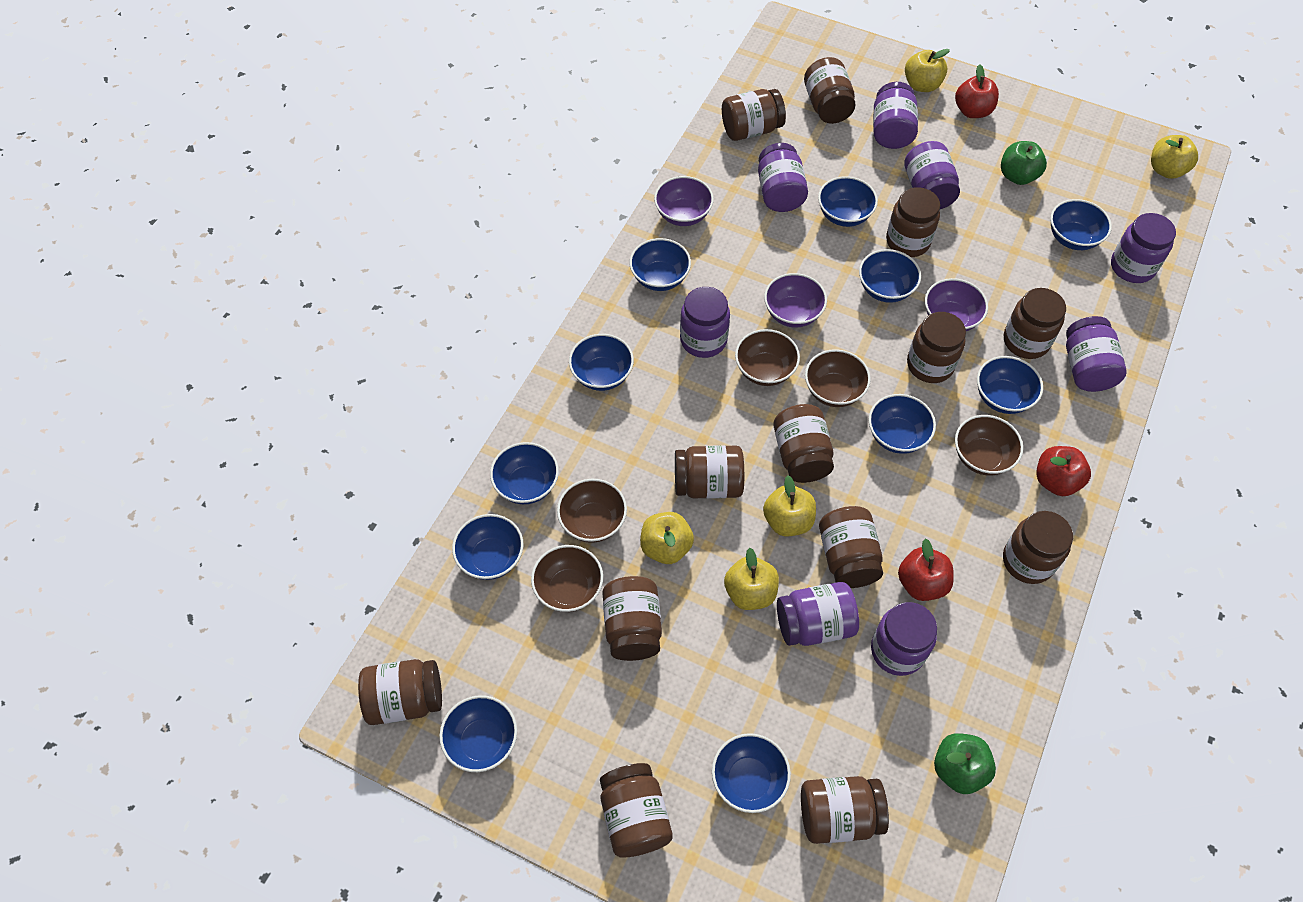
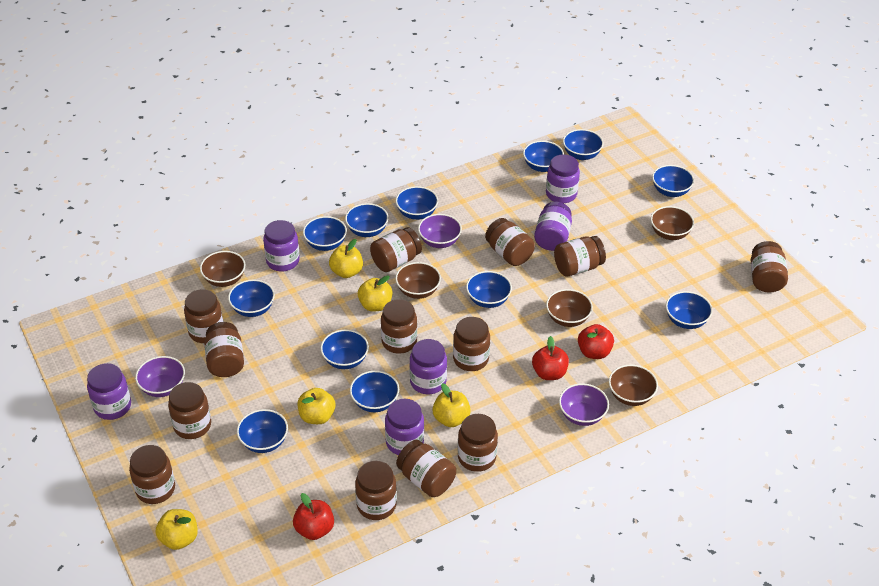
blue bowl: 11 -> 12
green apple: 2 -> 0
purple jar: 8 -> 6

